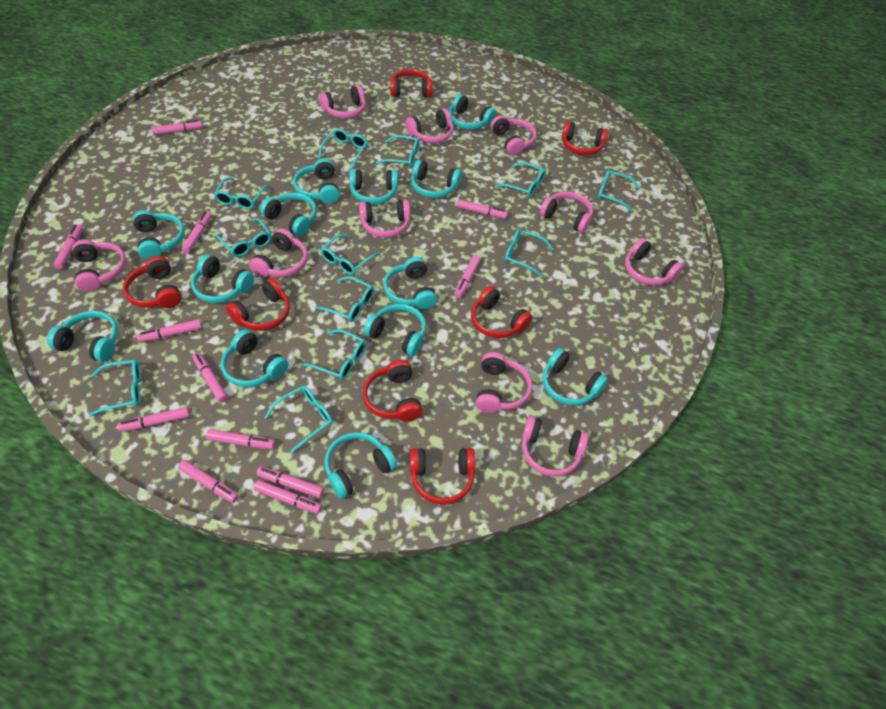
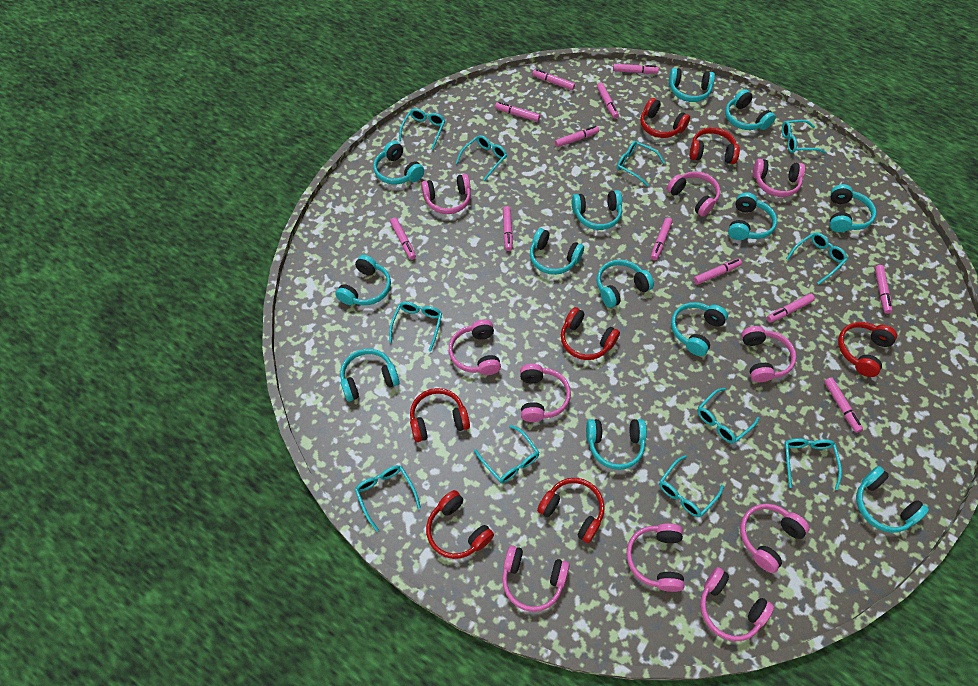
turquoise glasses: 12 -> 11

